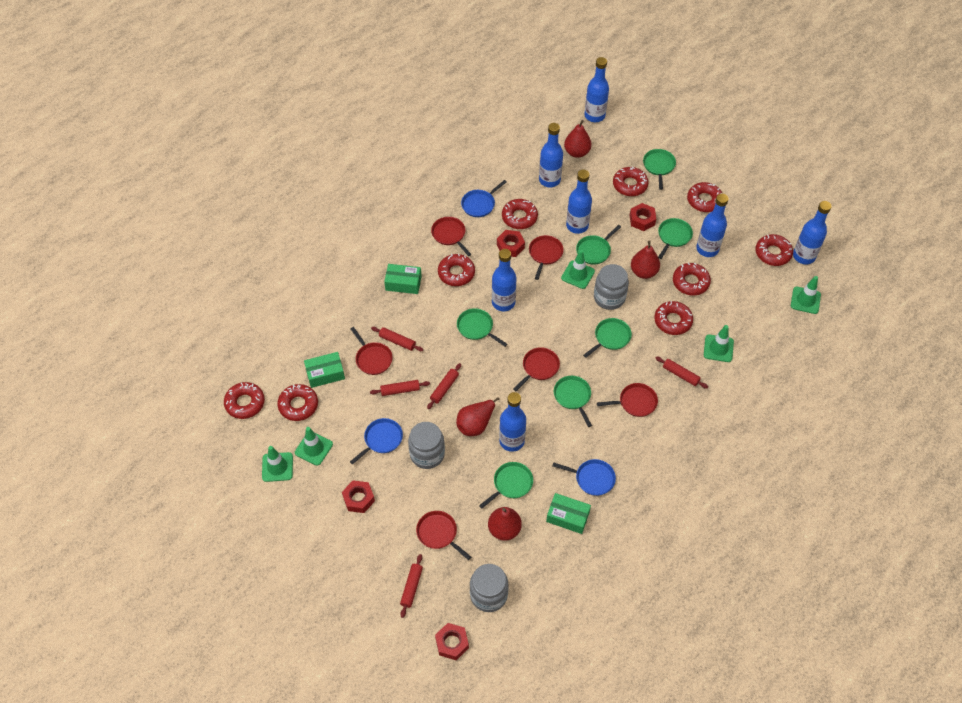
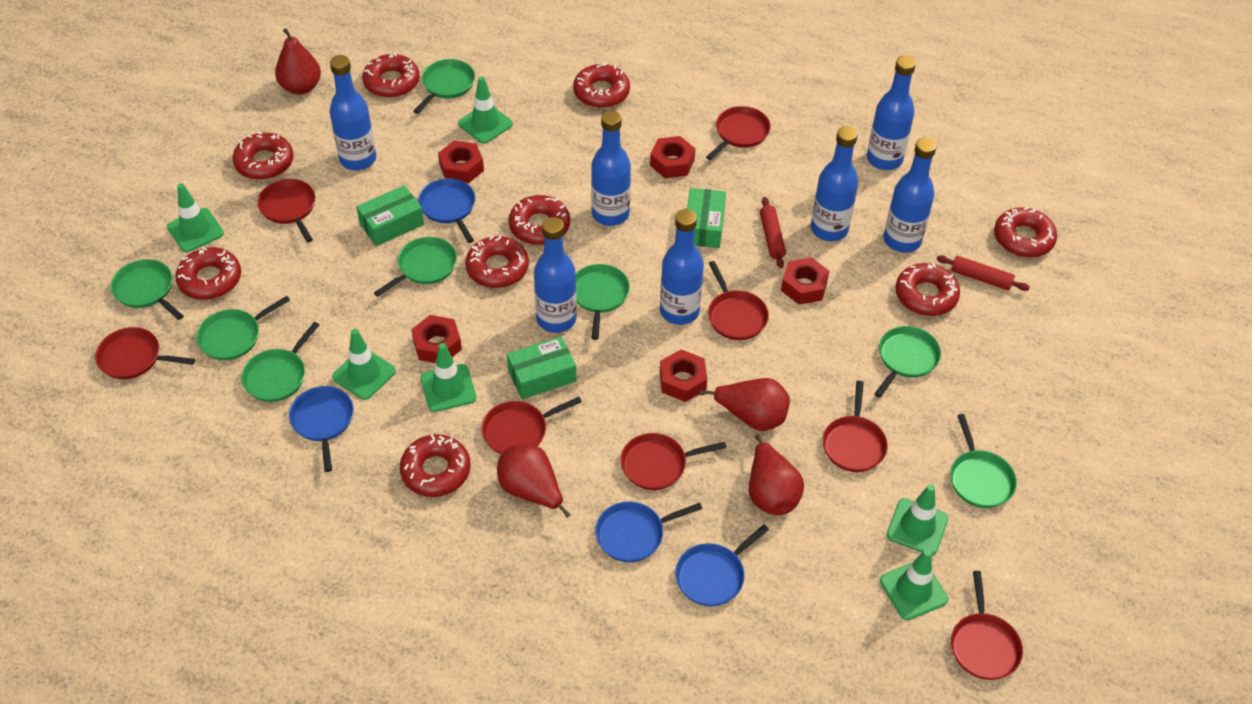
blue pan: 3 -> 4
green pan: 7 -> 8
green traffic cone: 5 -> 6
grey jar: 3 -> 0
red nut: 4 -> 5
red pan: 6 -> 8
red rolling pin: 5 -> 2

